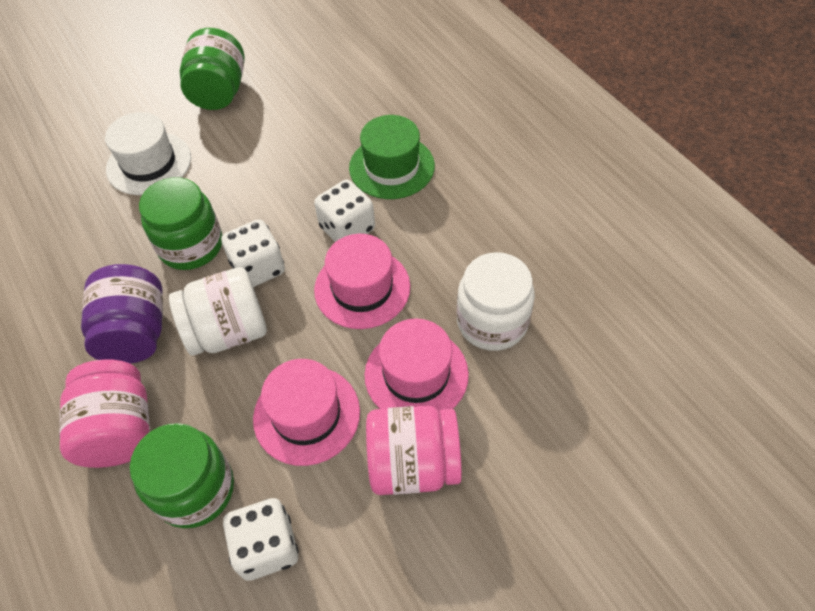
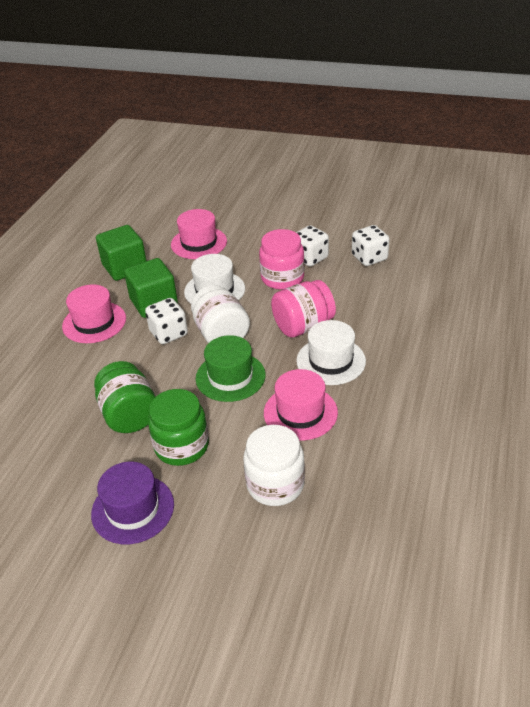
green cube: 0 -> 2
green jar: 3 -> 2
purple hat: 0 -> 1
purple jar: 1 -> 0
white hat: 1 -> 2

